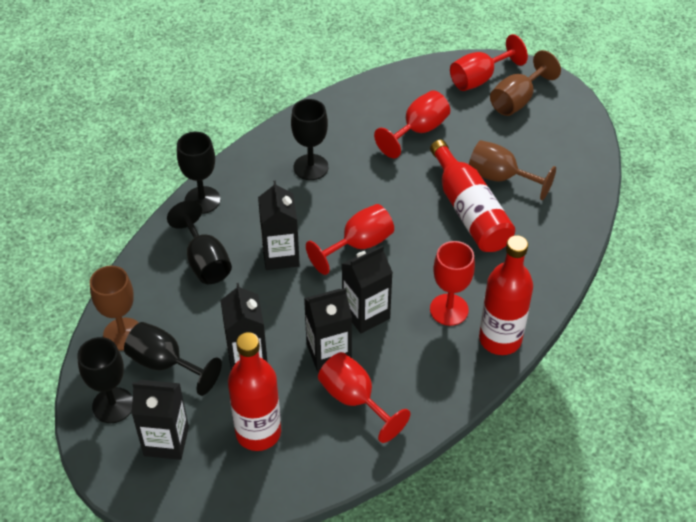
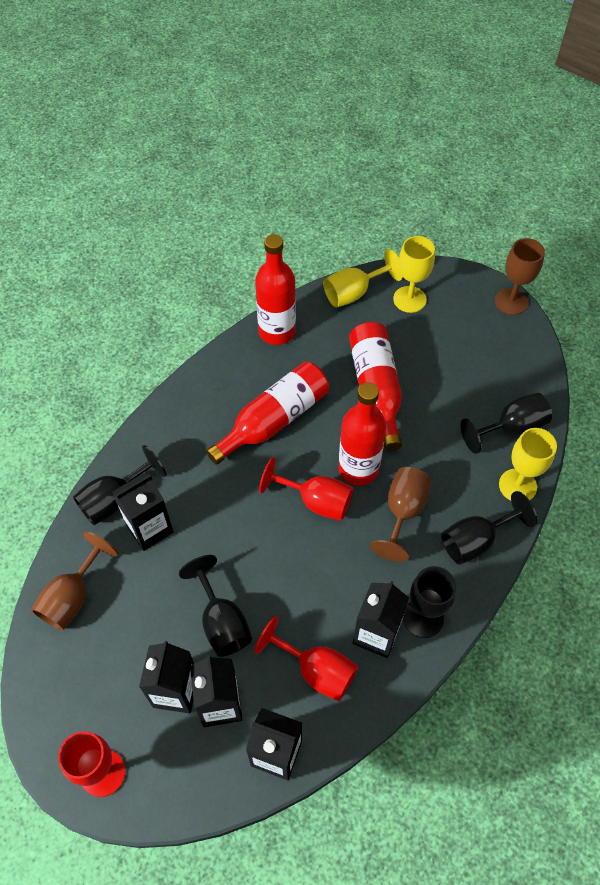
red bottle: 3 -> 4
red goblet: 5 -> 3
yellow goblet: 0 -> 3

